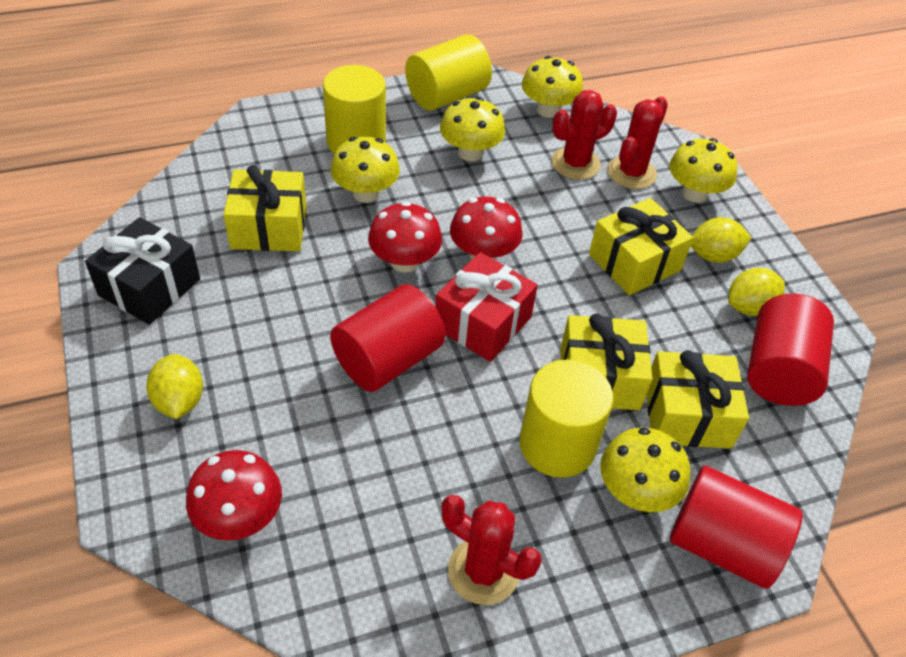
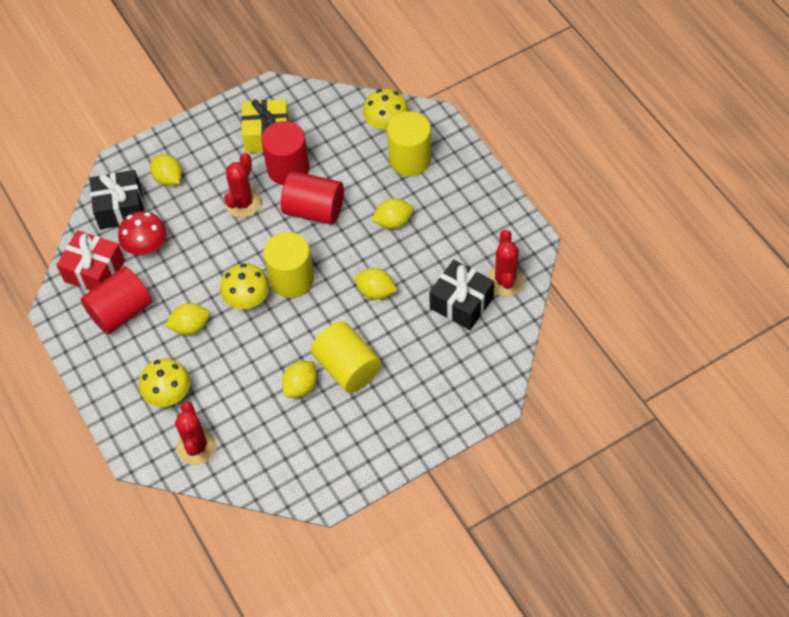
black gift: 1 -> 2
red mushroom: 3 -> 1
yellow gift: 4 -> 1
yellow lemon: 3 -> 5
yellow mushroom: 5 -> 3

